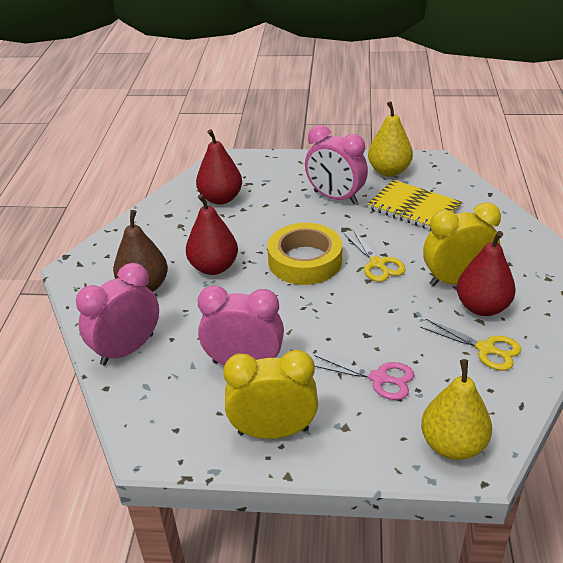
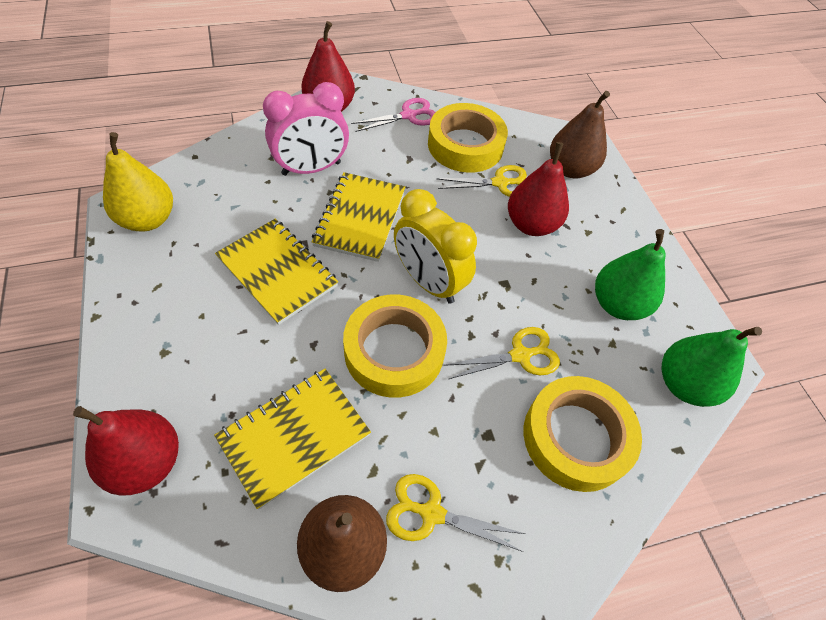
brown pear: 1 -> 2
green pear: 0 -> 2
pink clock: 3 -> 1
yellow clock: 2 -> 1
yellow notebook: 1 -> 3
yellow pear: 2 -> 1
yellow scissors: 2 -> 3
yellow tape: 1 -> 3

